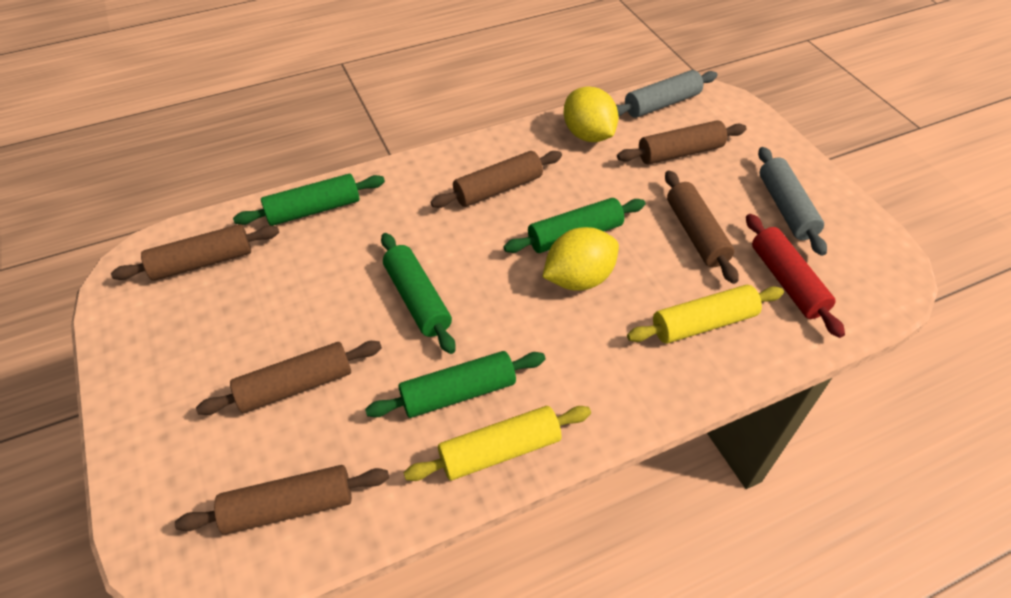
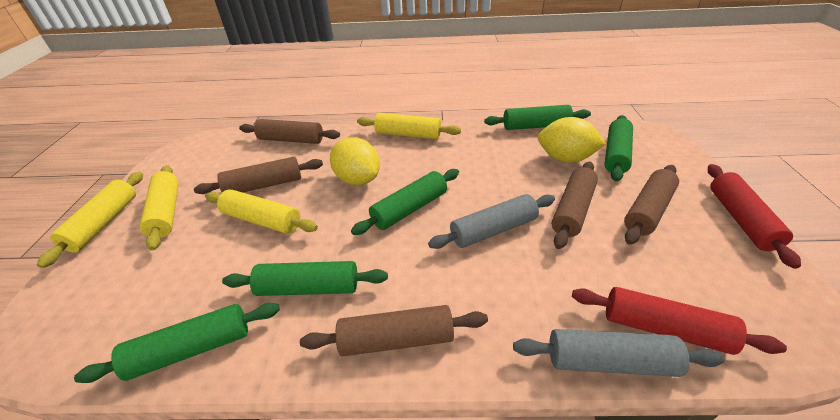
brown rolling pin: 6 -> 5
green rolling pin: 4 -> 5
red rolling pin: 1 -> 2
yellow rolling pin: 2 -> 4

